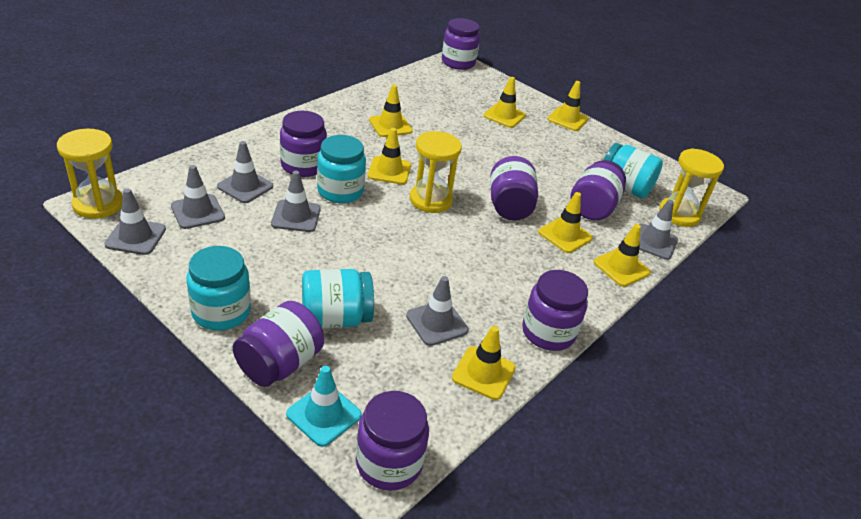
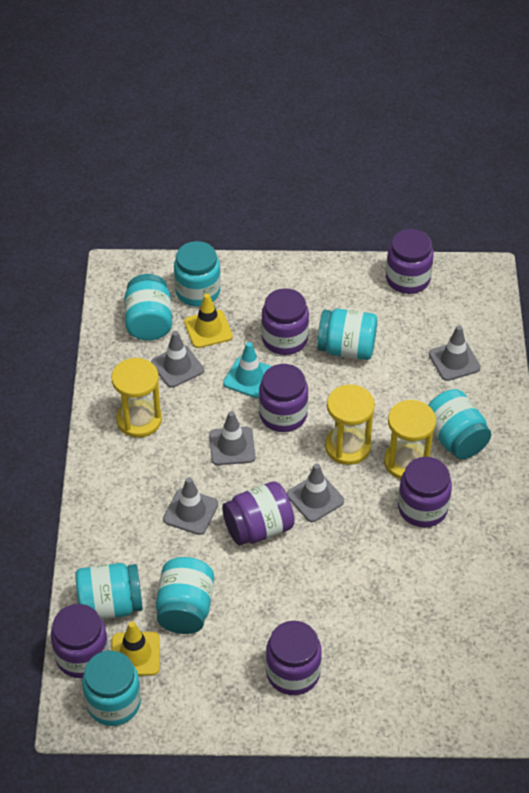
grey traffic cone: 6 -> 5
turquoise jar: 4 -> 7
yellow traffic cone: 7 -> 2

